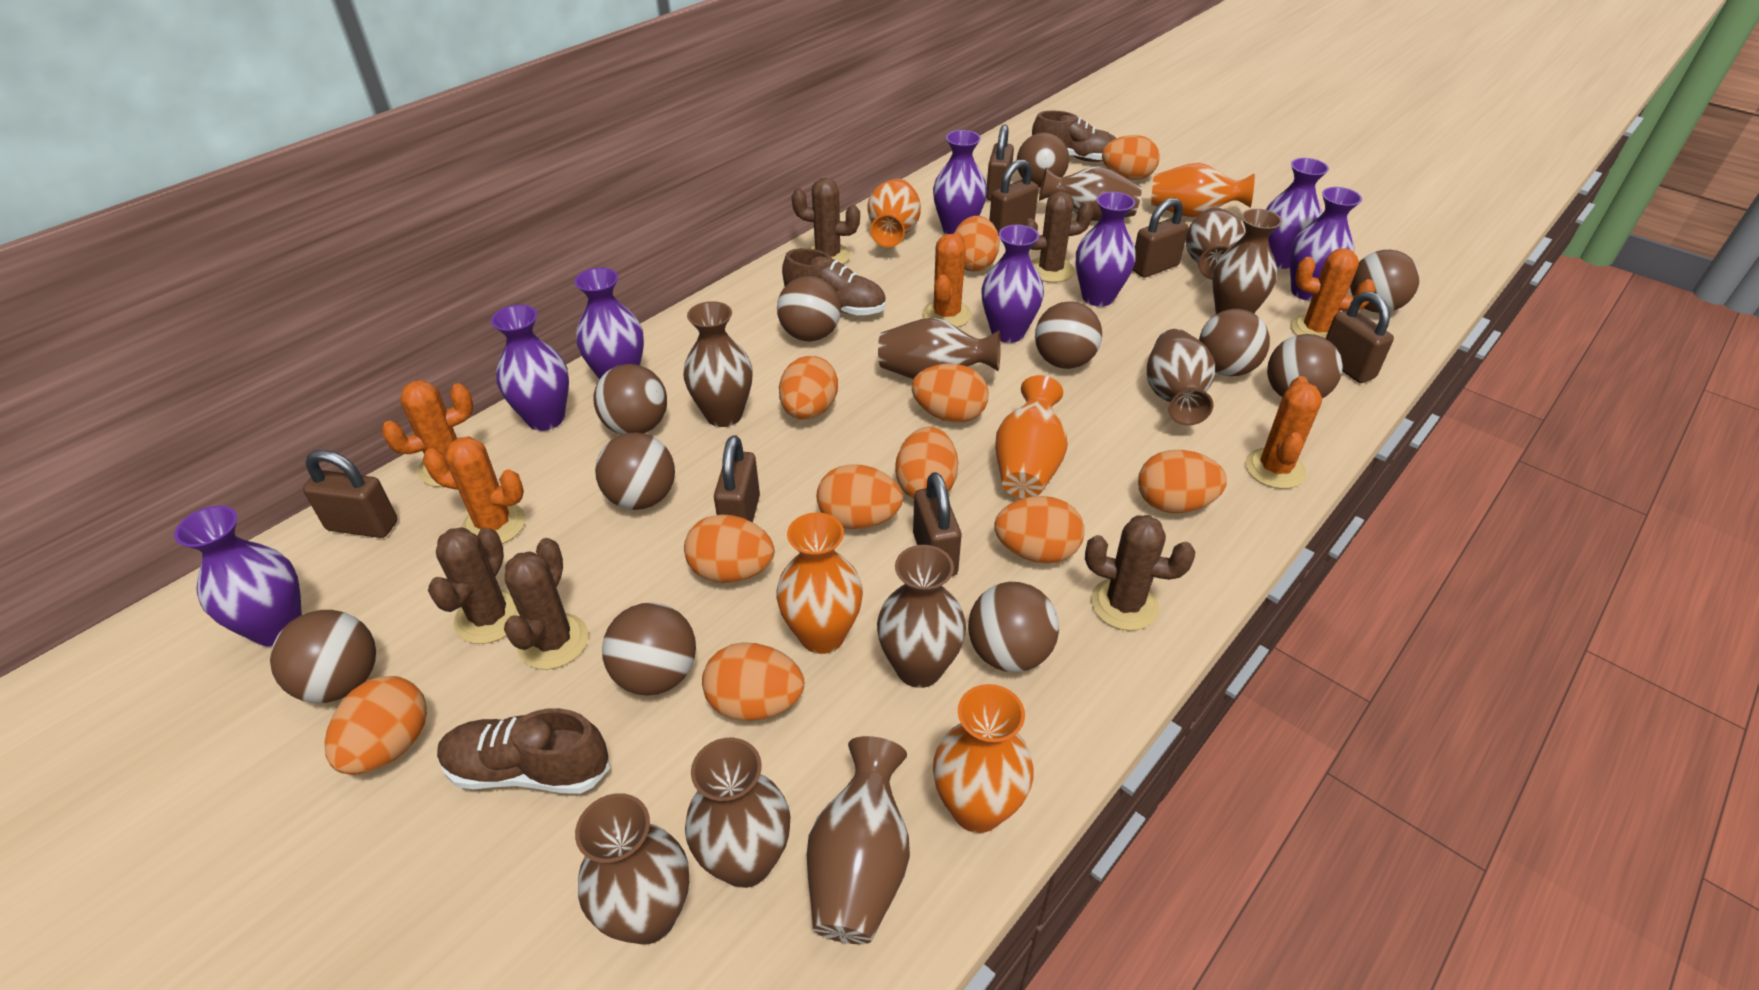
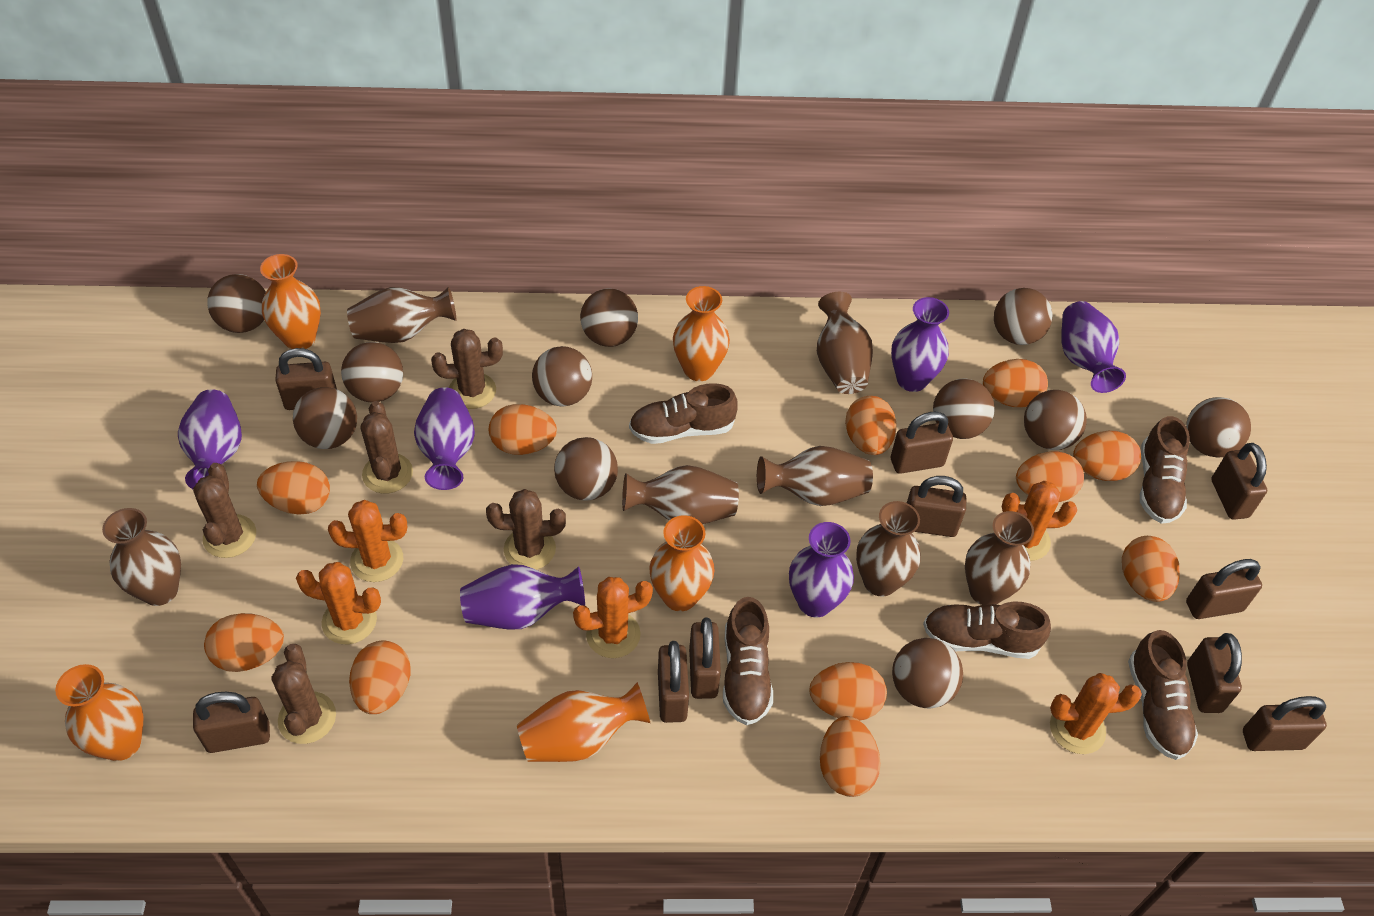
brown padlock: 7 -> 10
brown shoe: 3 -> 5
brown vase: 10 -> 7
purple vase: 8 -> 6

